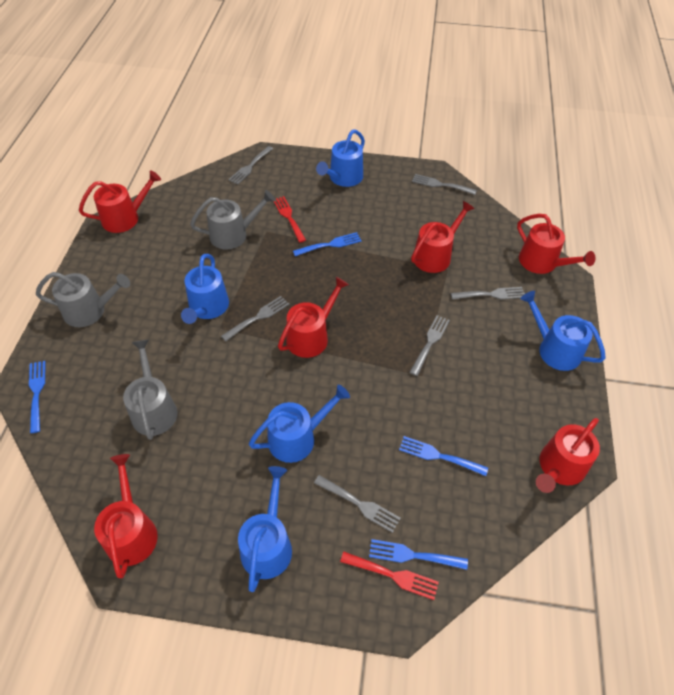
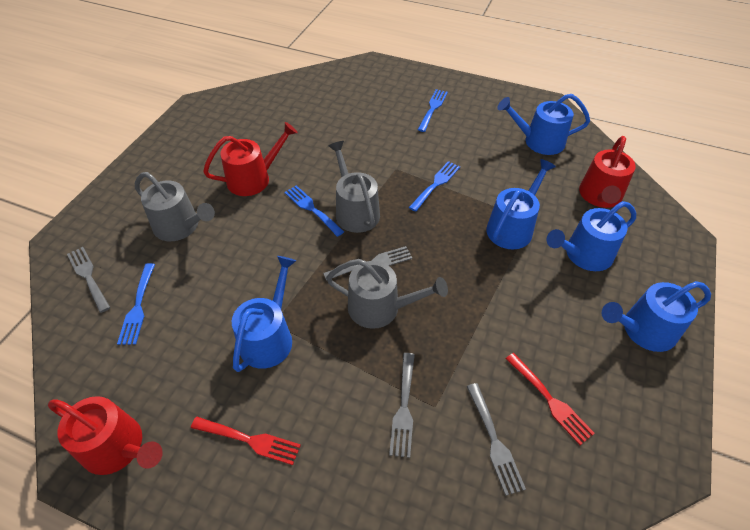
grey fork: 6 -> 4
red watering can: 6 -> 3

